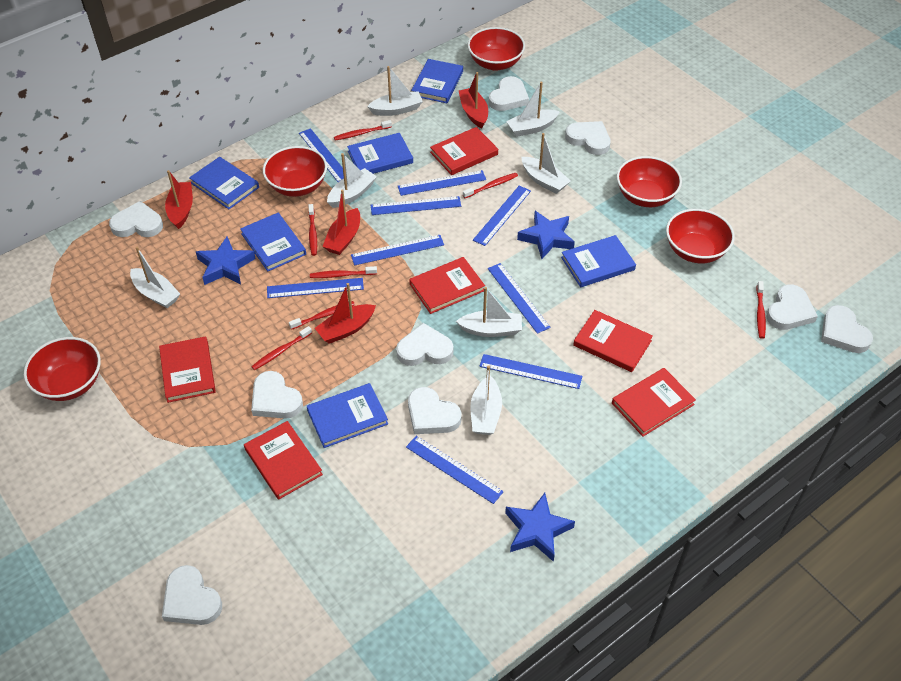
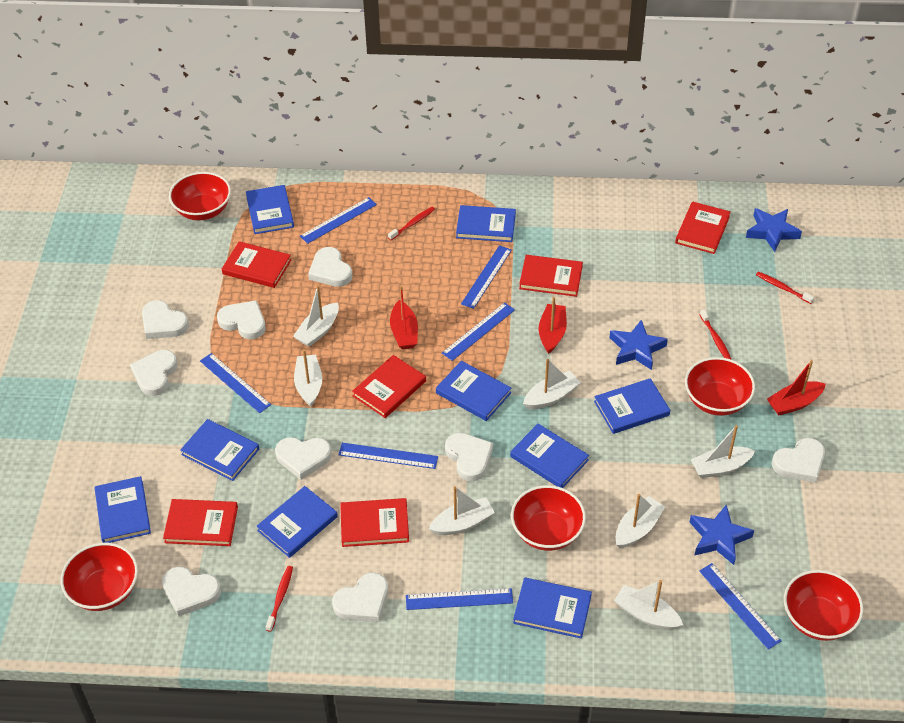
blue book: 6 -> 9
blue ruler: 9 -> 7
red boat: 4 -> 3
red toothbrush: 7 -> 4

